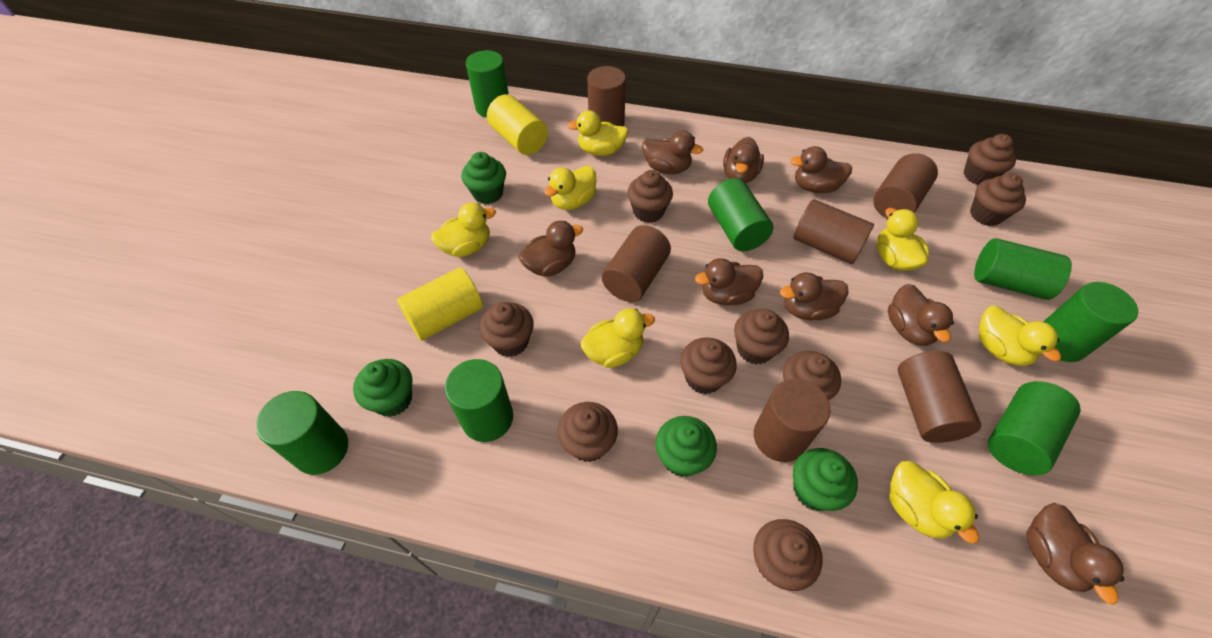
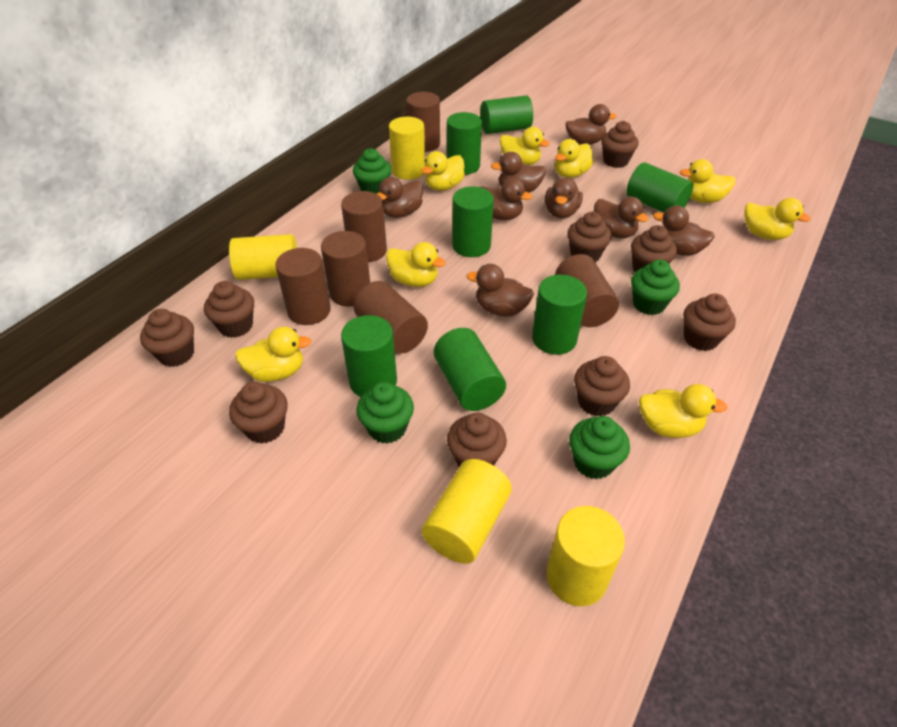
yellow cylinder: 2 -> 4
yellow duck: 7 -> 8

